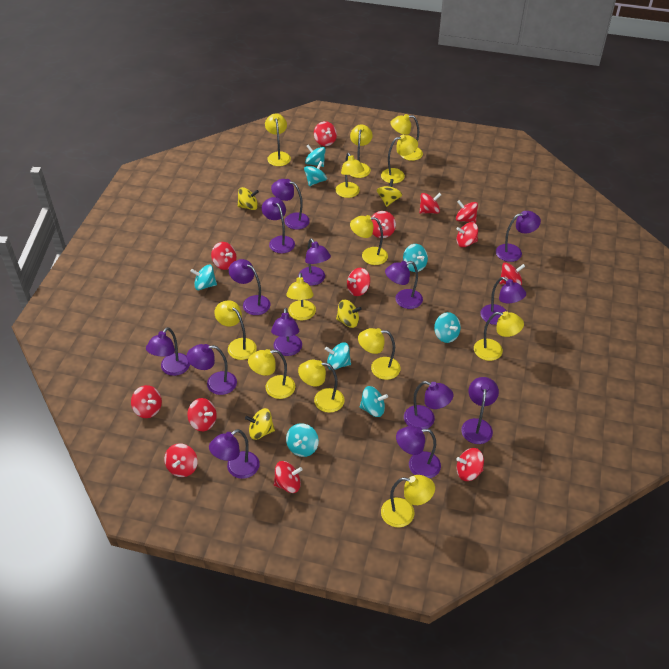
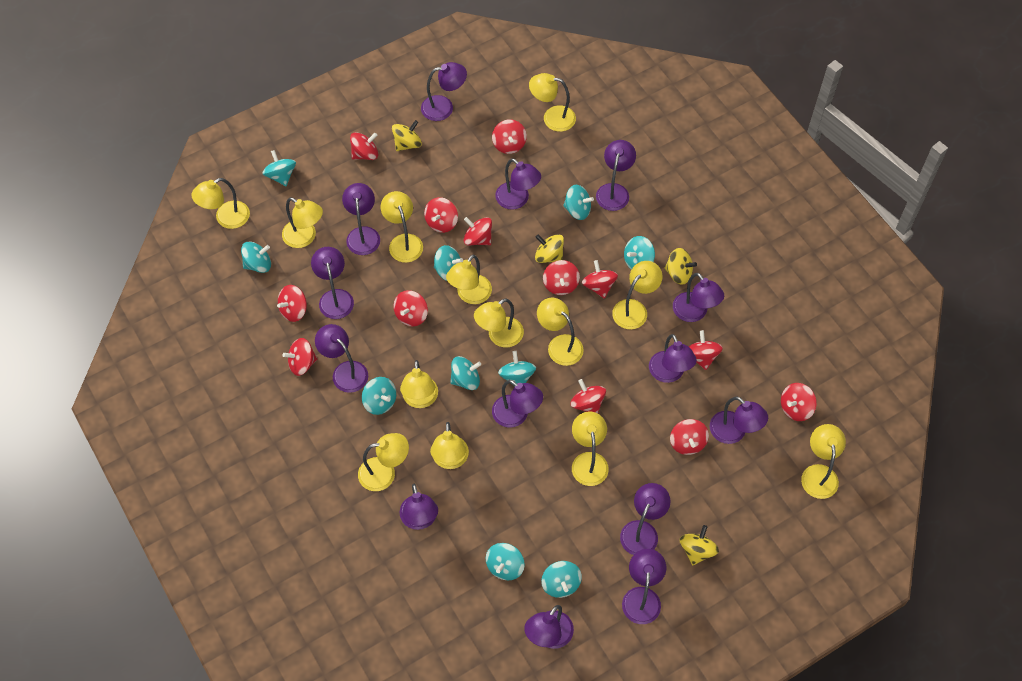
turquoise spinning top: 8 -> 10

